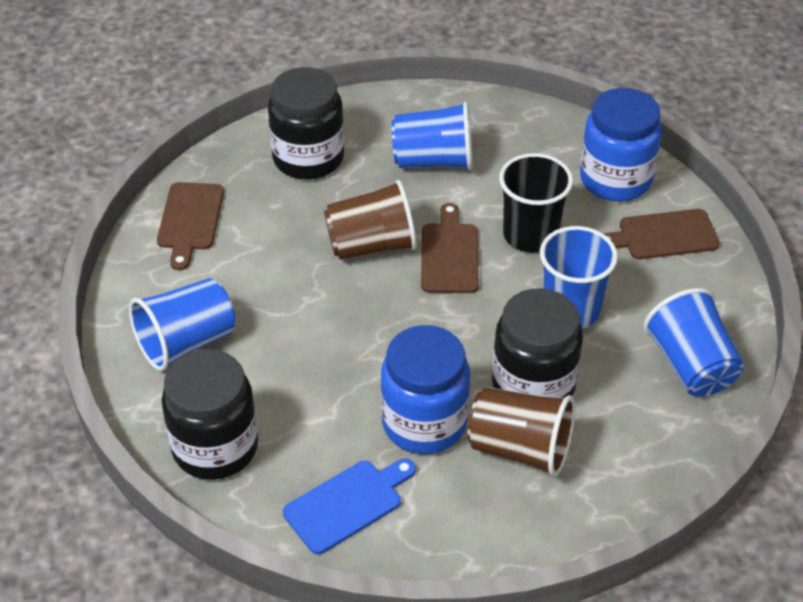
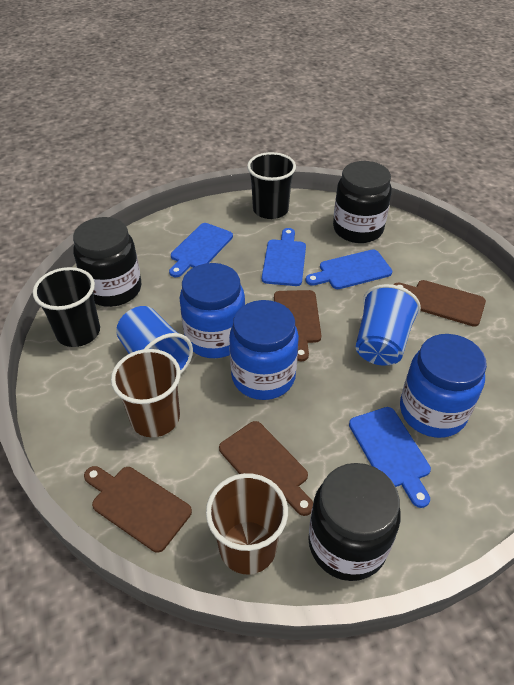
black cup: 1 -> 2
blue cup: 4 -> 2
blue cutting board: 1 -> 4
blue jar: 2 -> 3
brown cutting board: 3 -> 4

